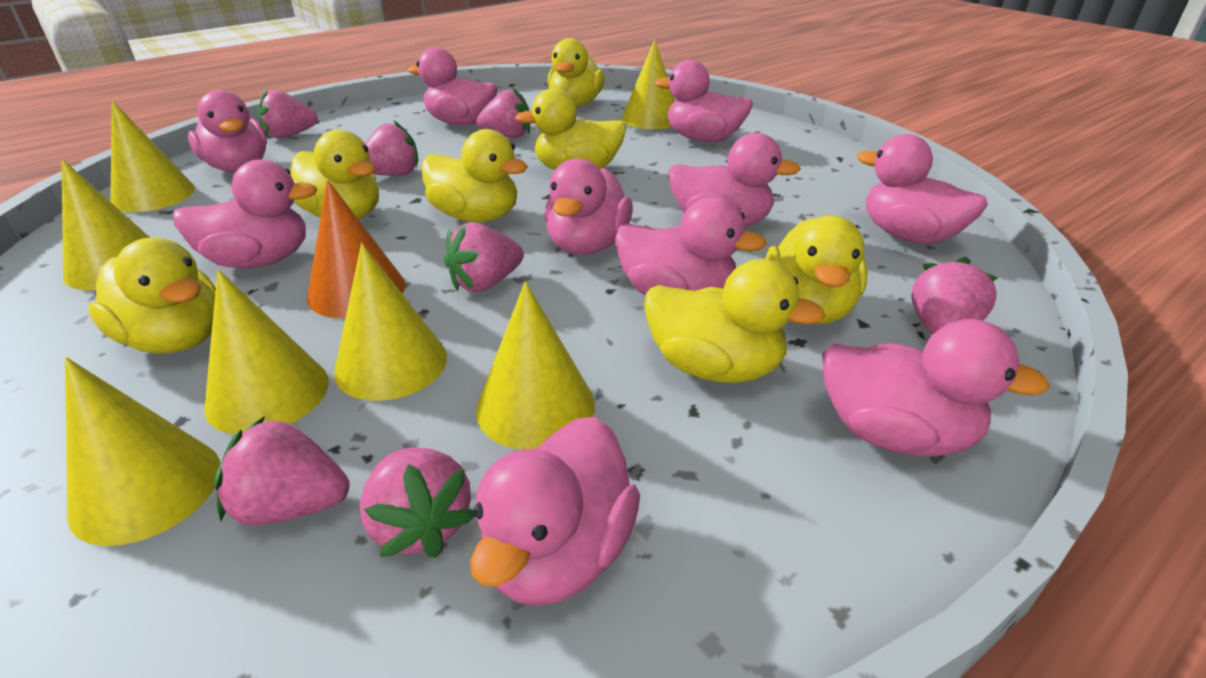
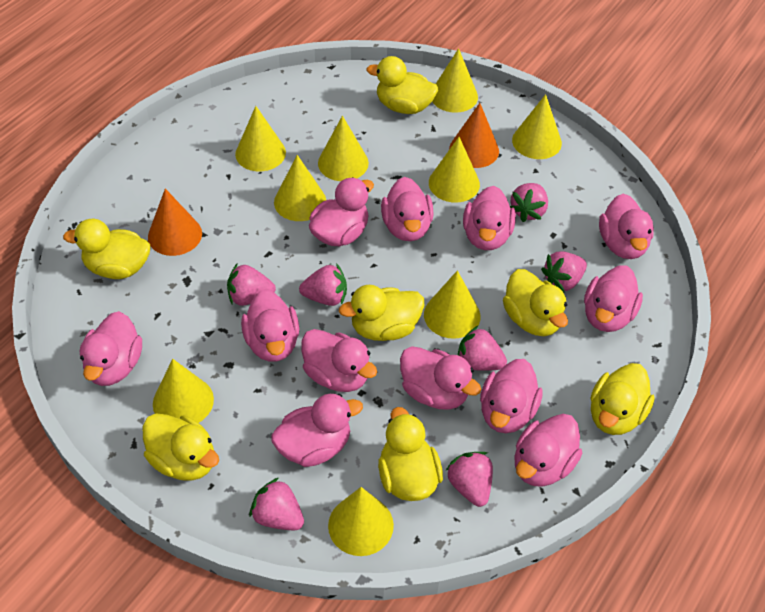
orange cone: 1 -> 2
pink duck: 10 -> 12
yellow cone: 7 -> 9

